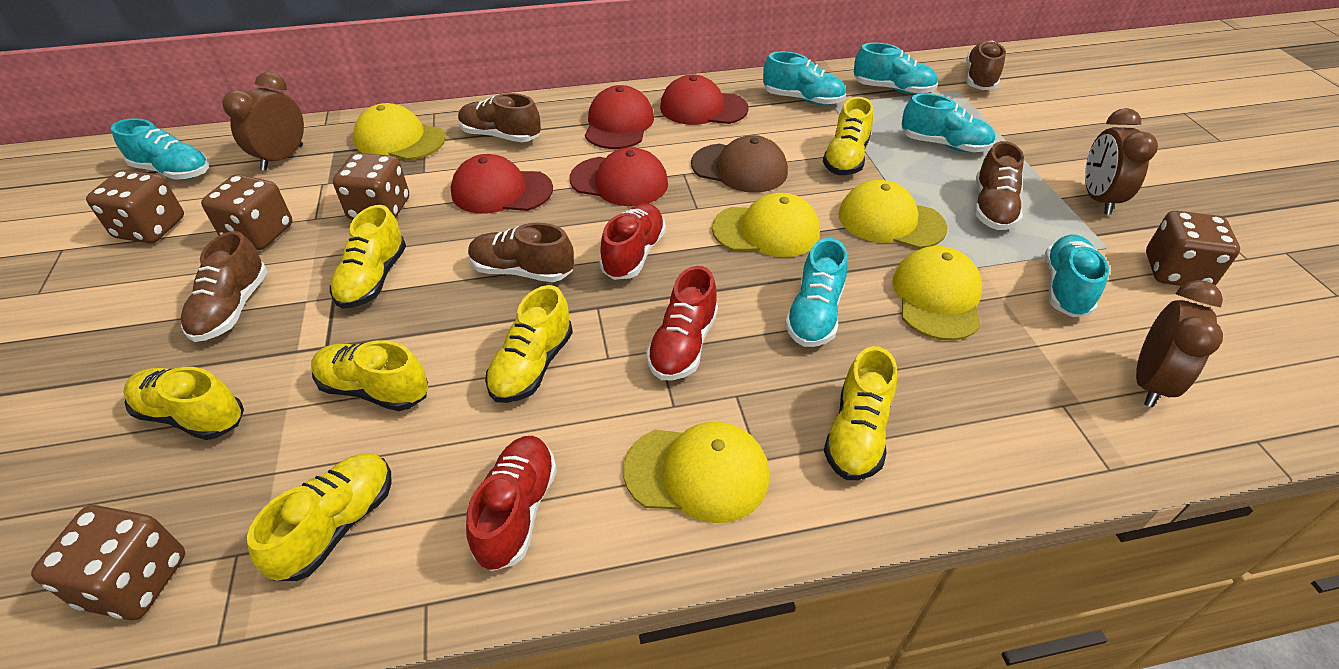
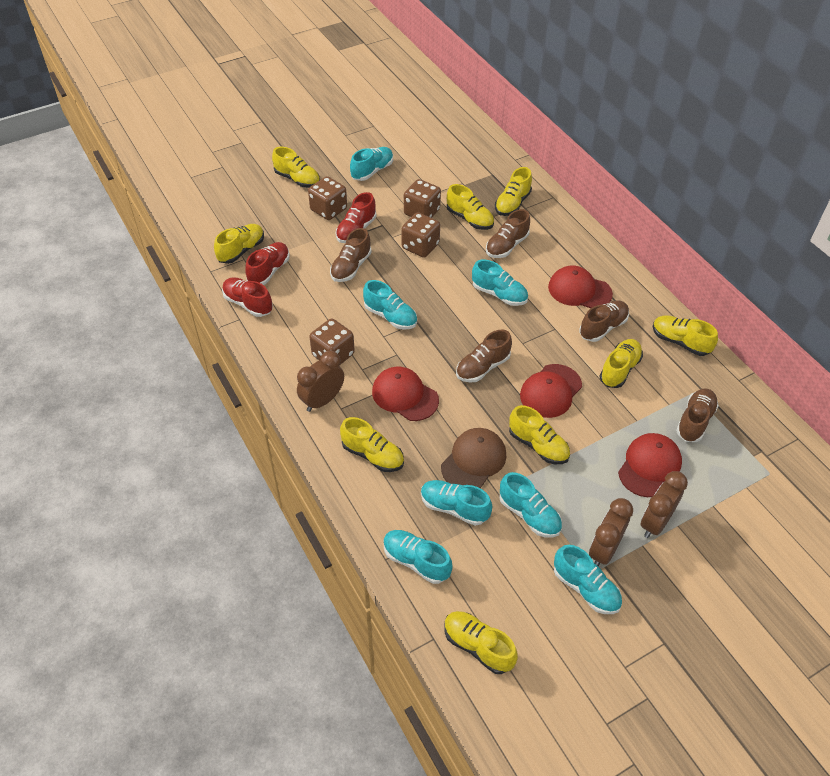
brown dice: 5 -> 4
turquoise shoe: 6 -> 7
yellow cap: 5 -> 0
yellow shoe: 7 -> 9

